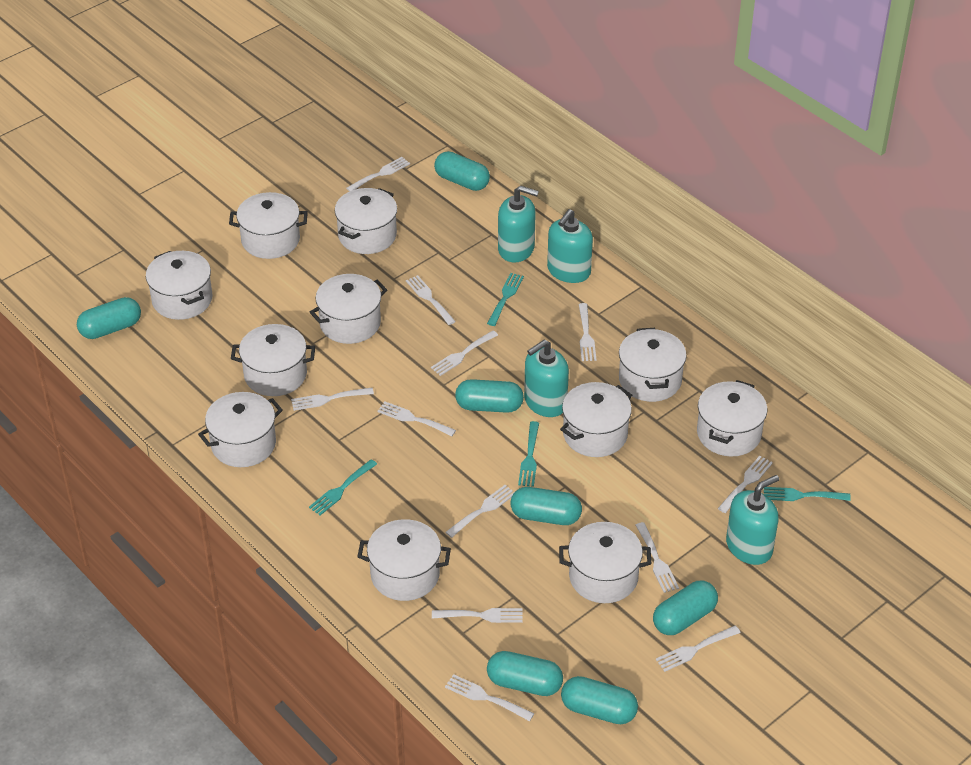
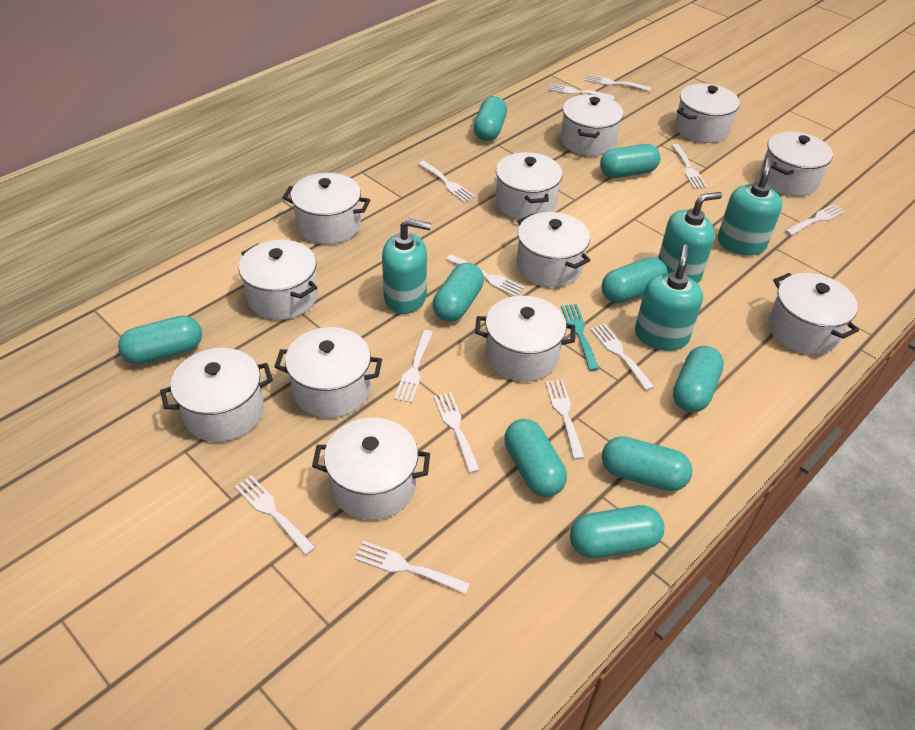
turquoise capsule: 7 -> 9
turquoise fork: 4 -> 1
white pot: 11 -> 12

